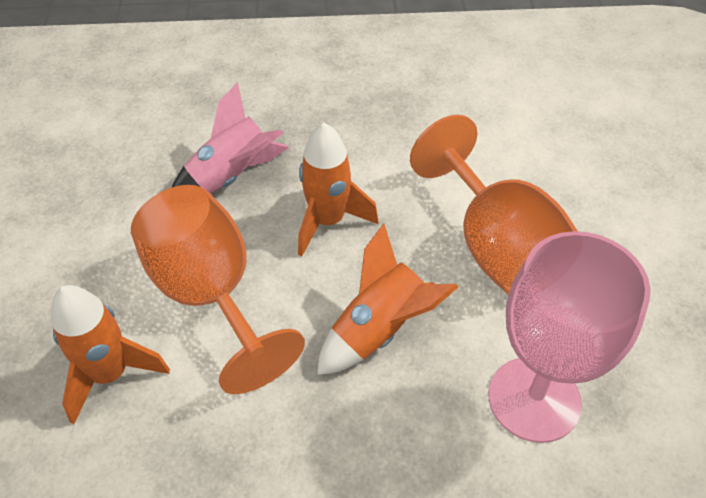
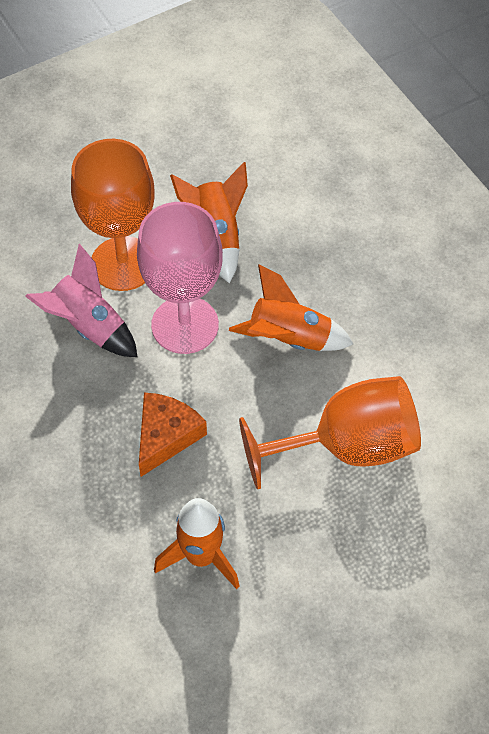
orange cheese: 0 -> 1

